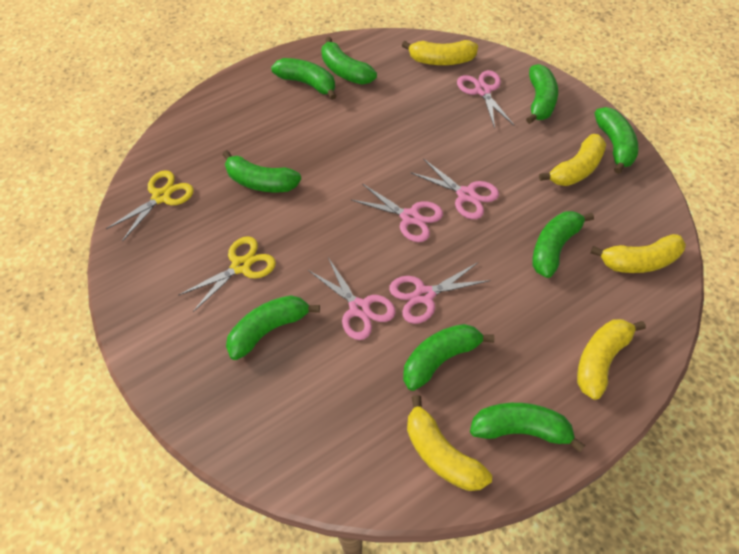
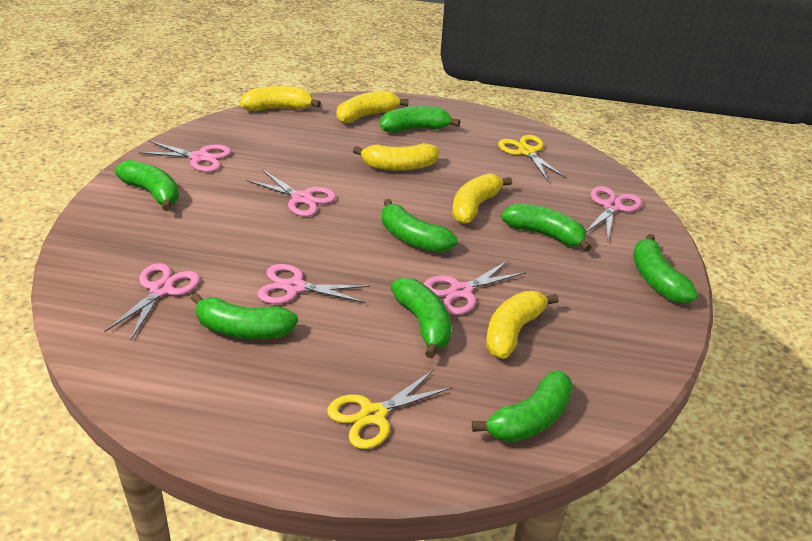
green banana: 9 -> 8
pink scissors: 5 -> 6

